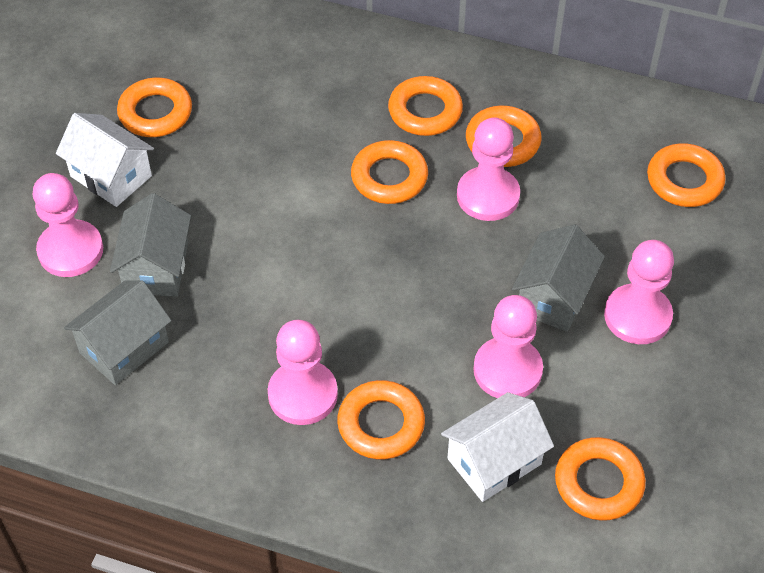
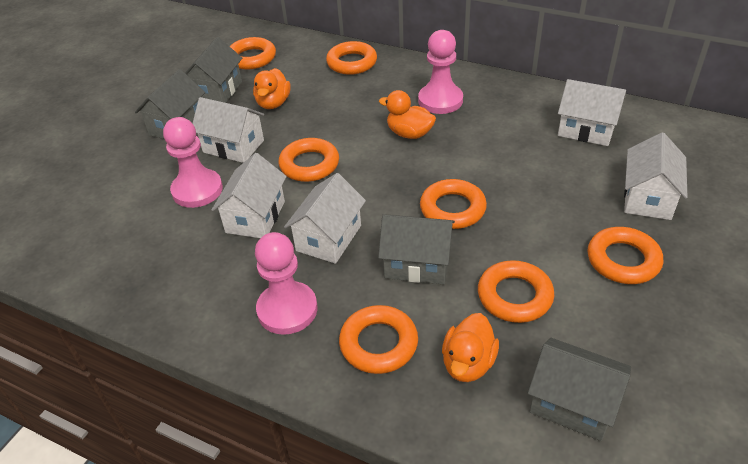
grey house: 3 -> 4
orange duck: 0 -> 3
pink pawn: 5 -> 3
white house: 2 -> 5

